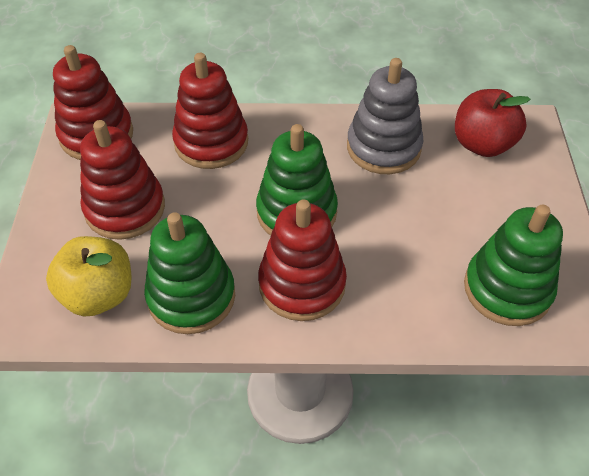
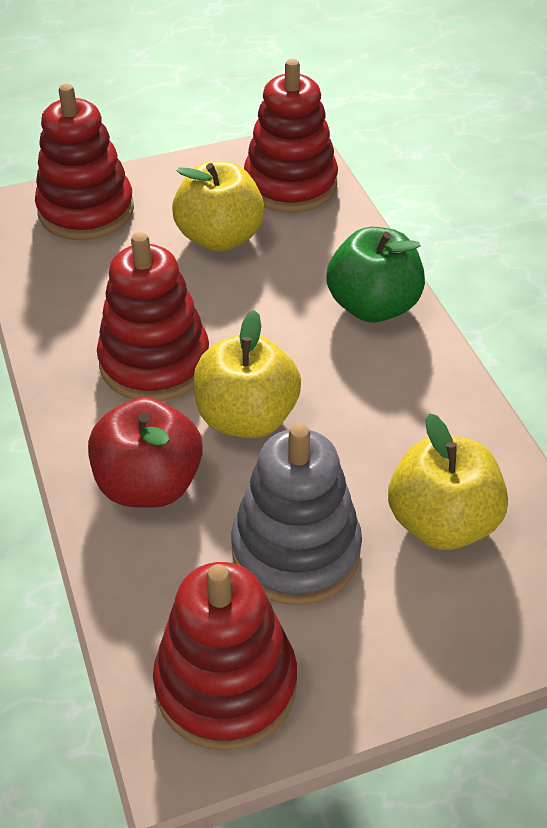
green apple: 0 -> 1
green stacking toy: 3 -> 0
yellow apple: 1 -> 3

